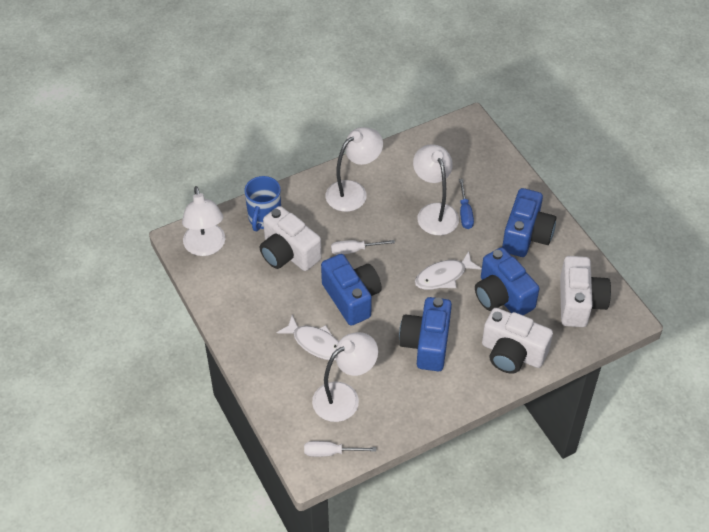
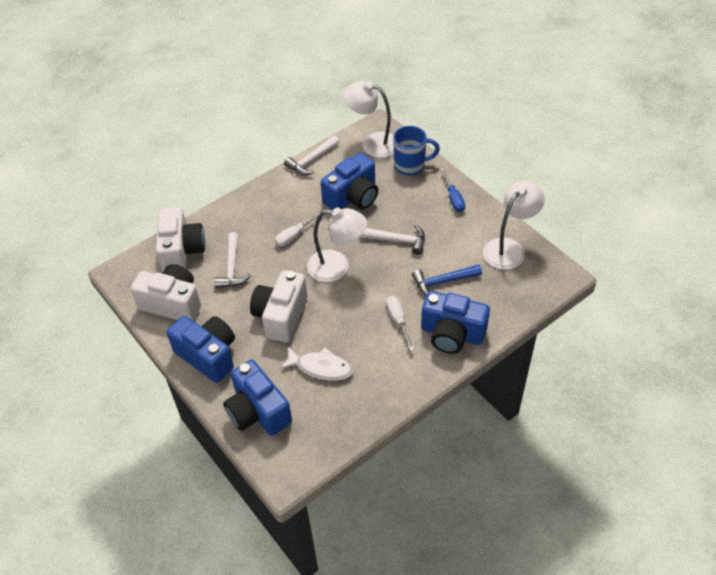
blue hammer: 0 -> 1
white fish: 2 -> 1
white hammer: 0 -> 3
white lamp: 4 -> 3

